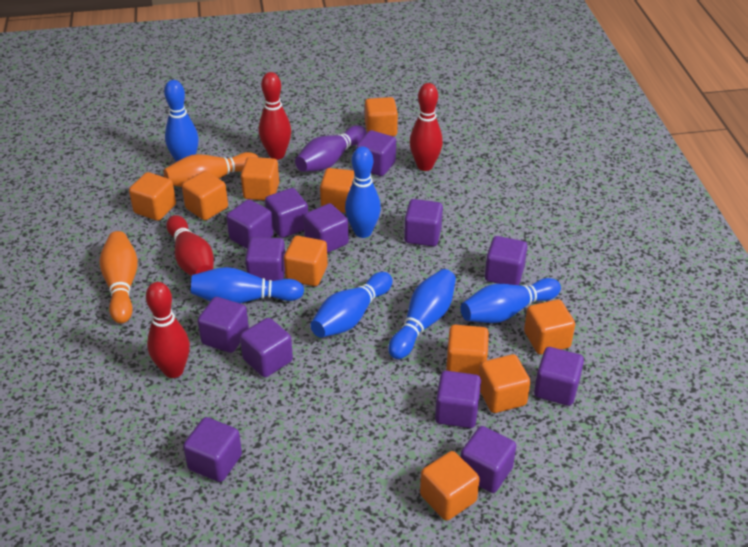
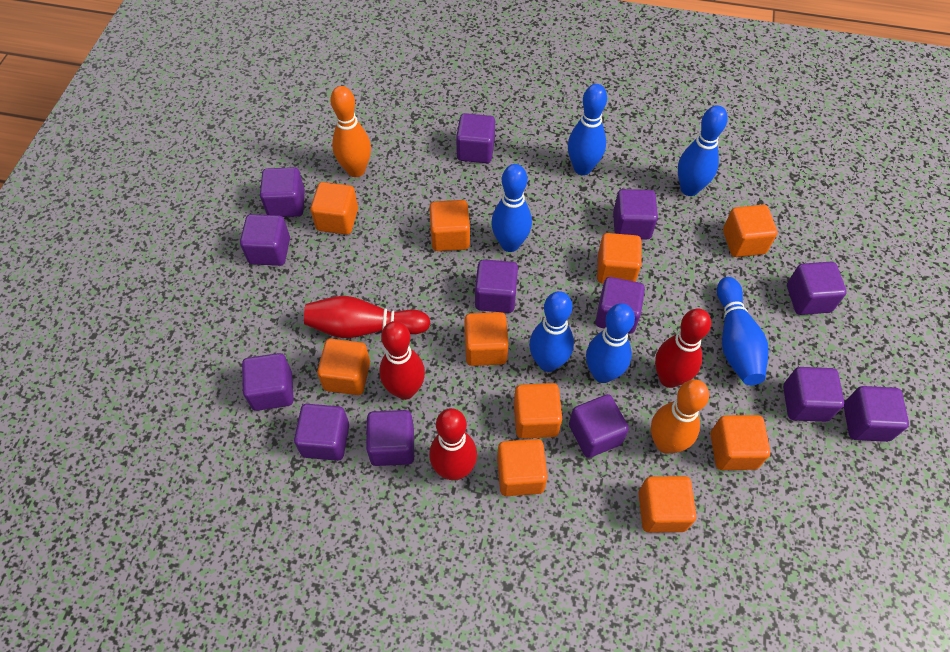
purple bowling pin: 1 -> 0

